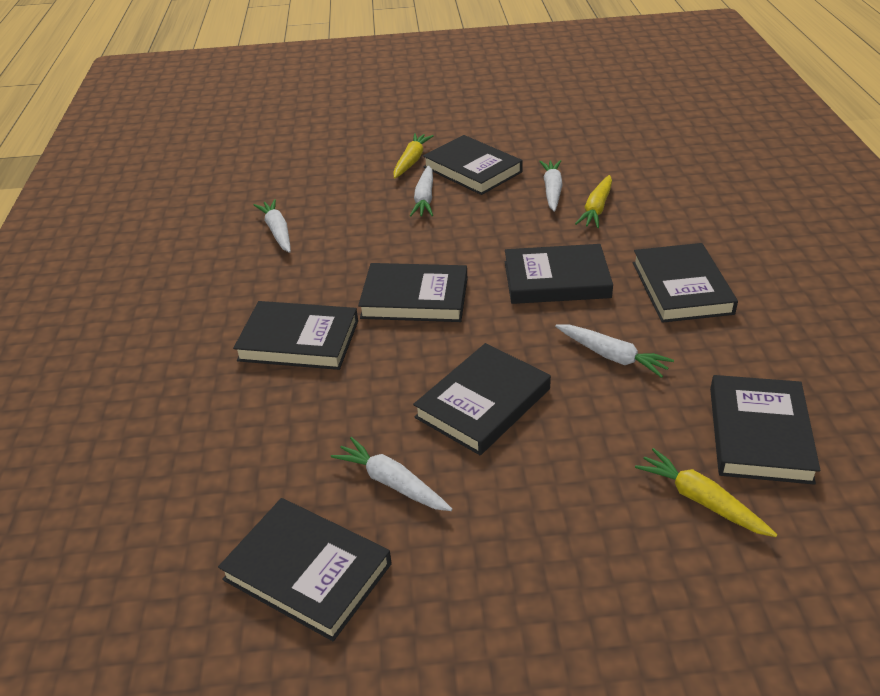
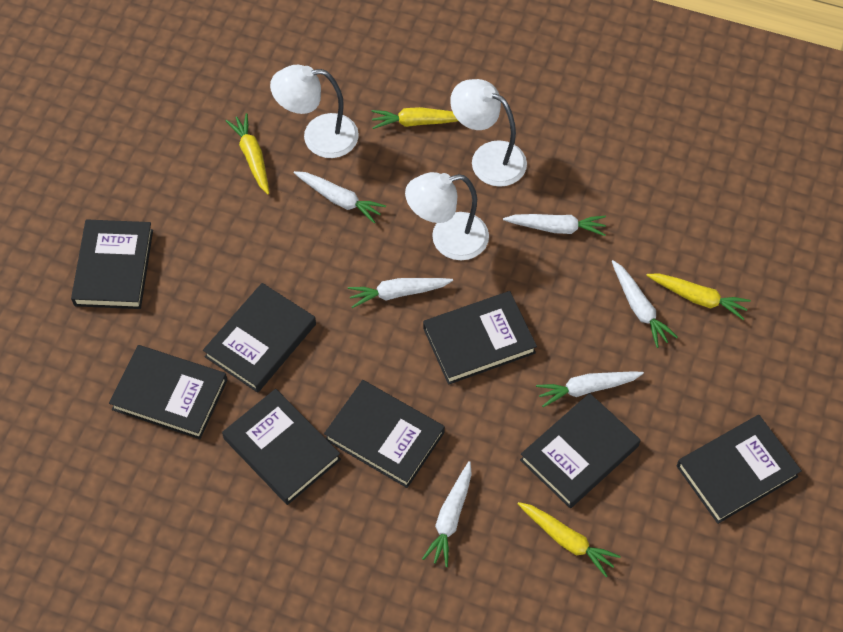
white carrot: 5 -> 6
white lamp: 0 -> 3
yellow carrot: 3 -> 4

